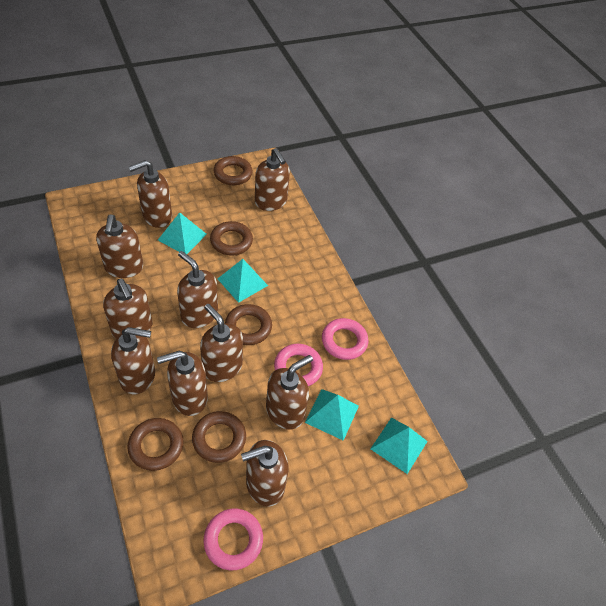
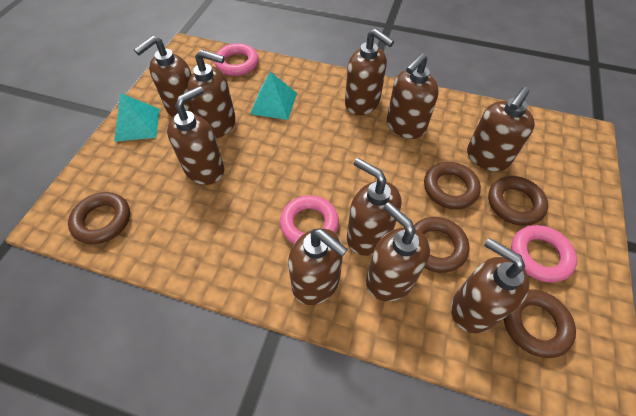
turquoise pyramid: 4 -> 2

